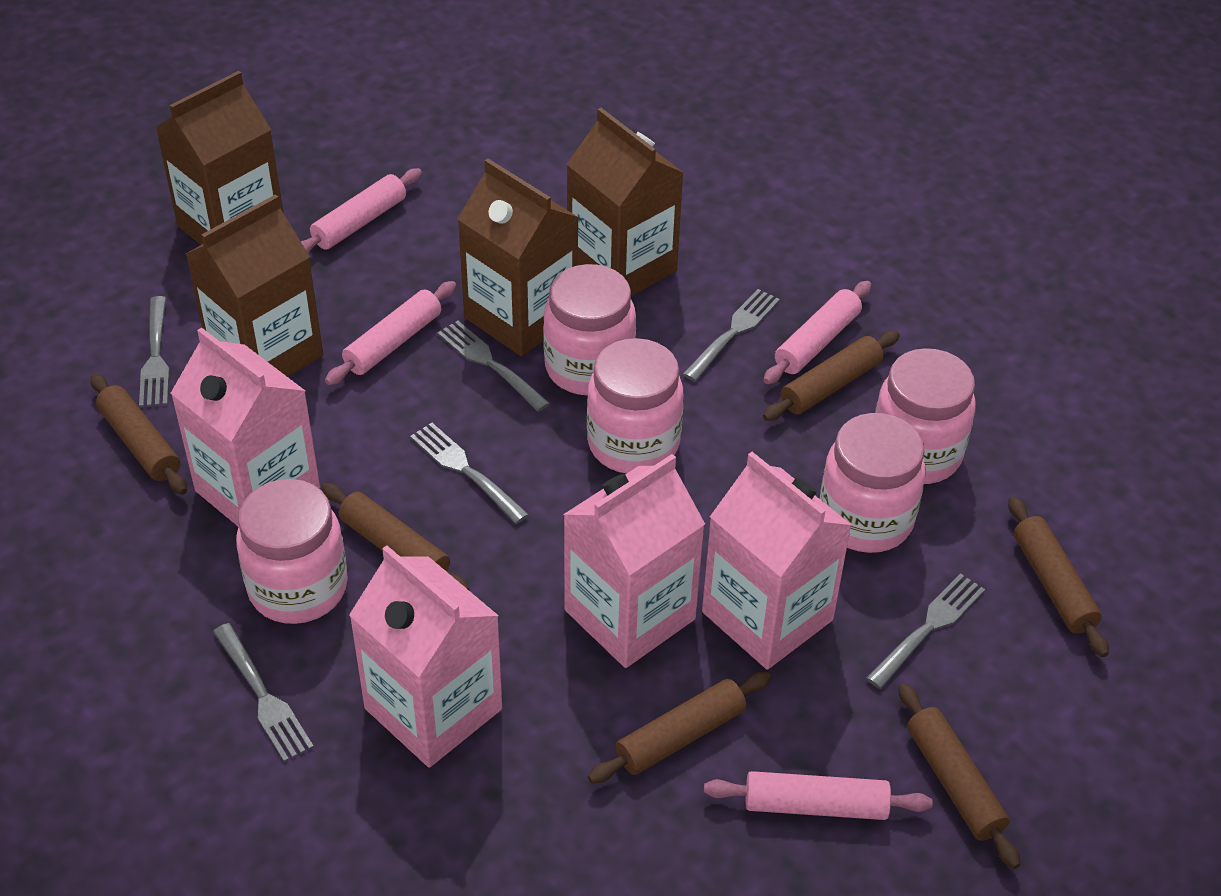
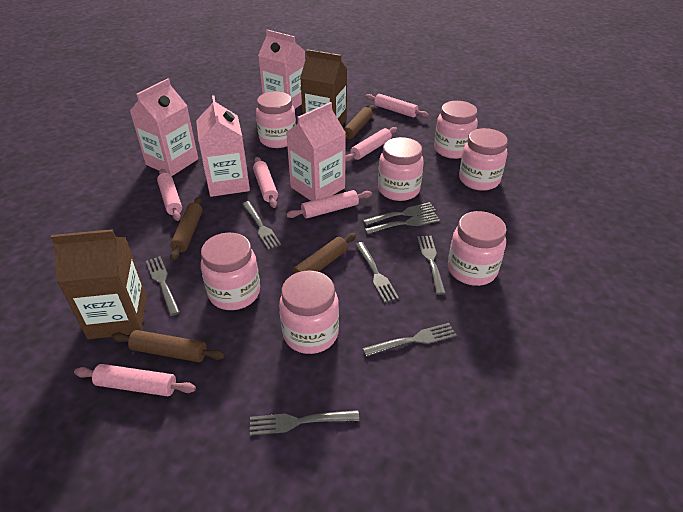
brown carton: 4 -> 2
brown rolling pin: 6 -> 4
grey fork: 6 -> 8
pink jar: 5 -> 7
pink rolling pin: 4 -> 6

